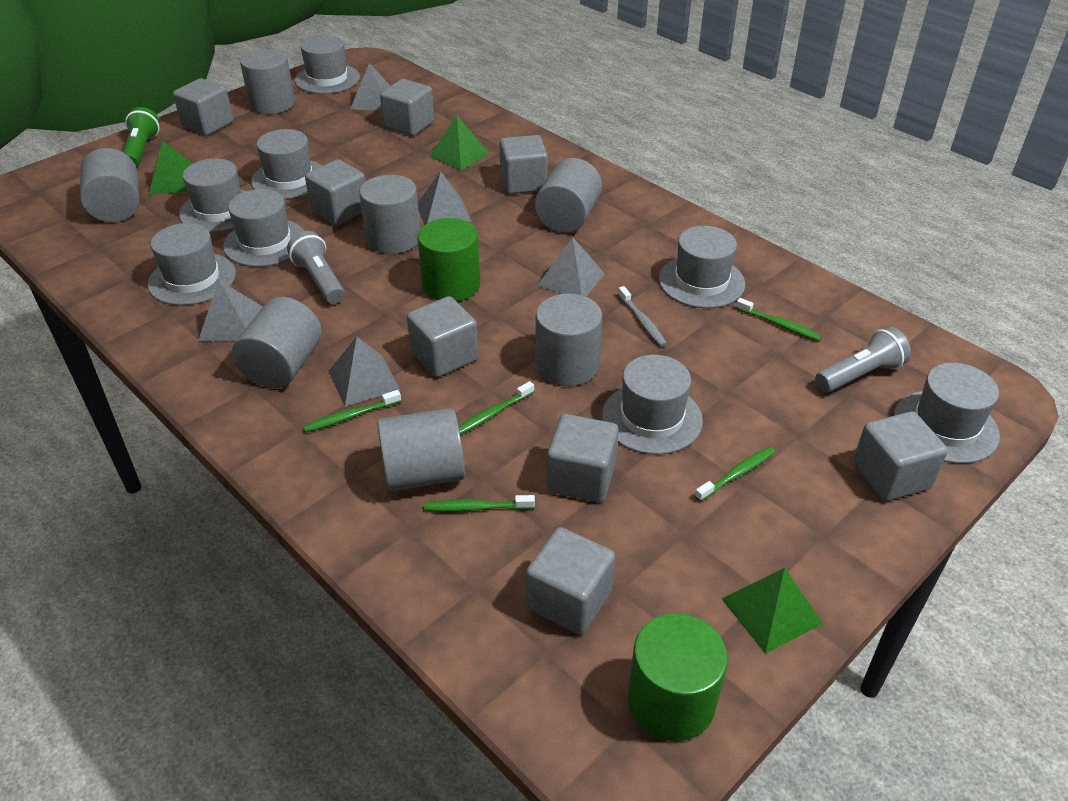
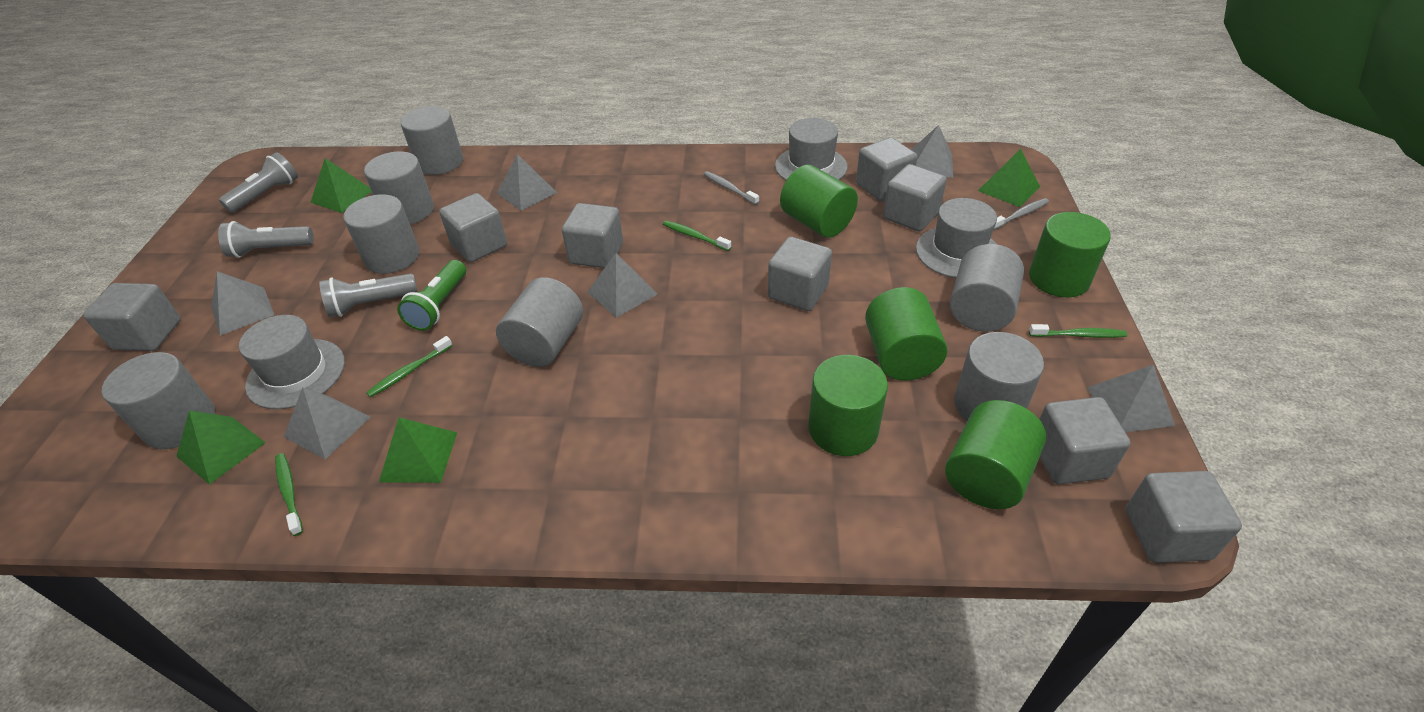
green cylinder: 2 -> 5
green pyramid: 3 -> 4
green toothbrush: 5 -> 4
grey flashlight: 2 -> 3
grey hat: 8 -> 3
grey pyramid: 5 -> 6
grey toothbrush: 1 -> 2

